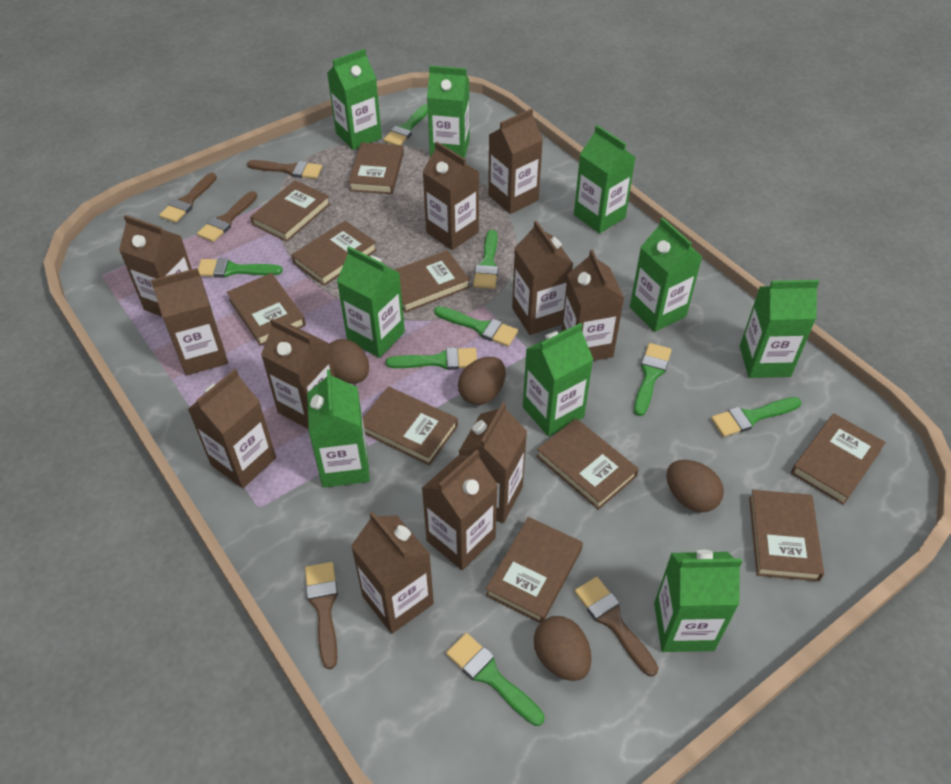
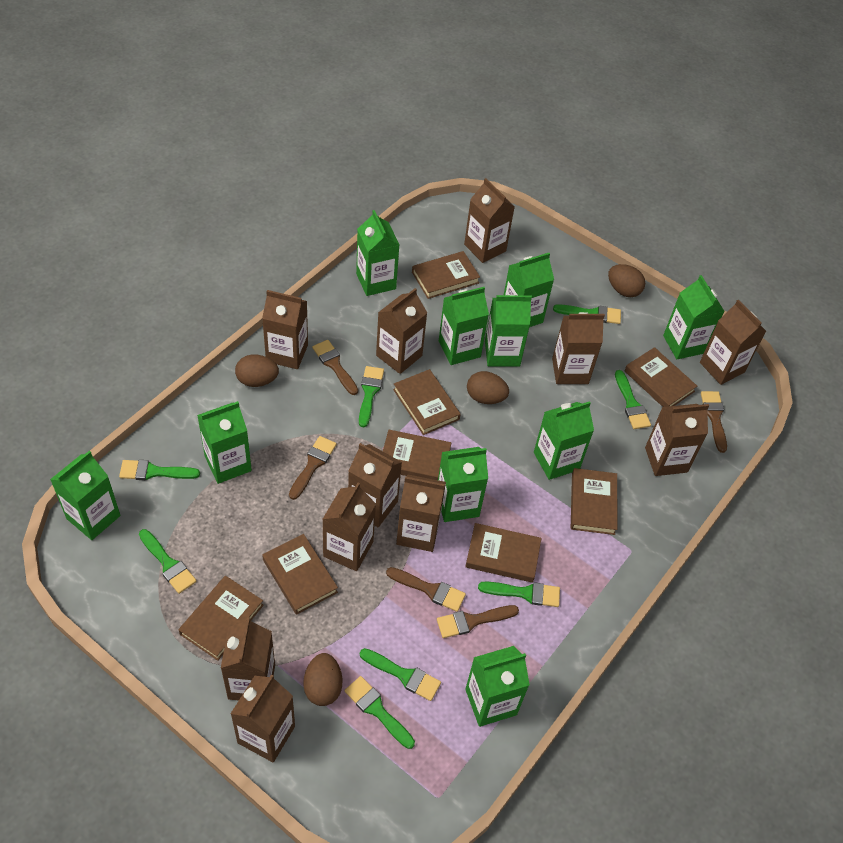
brown book: 10 -> 8
green carton: 9 -> 10

